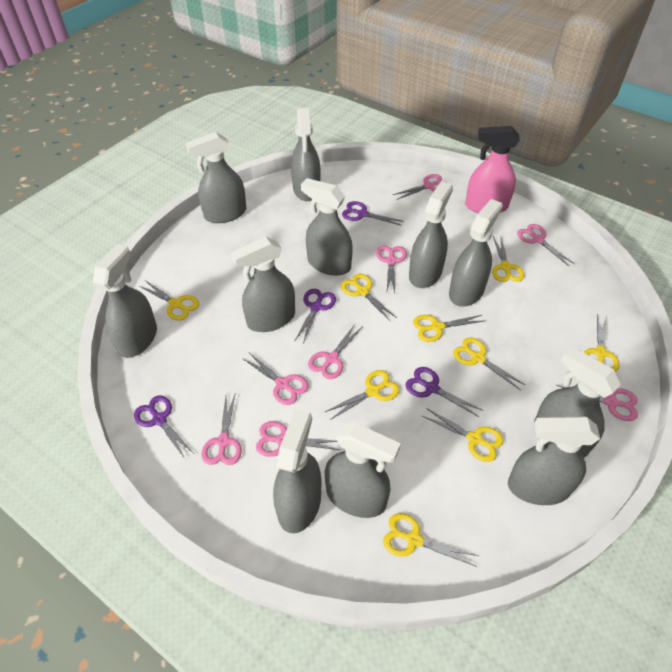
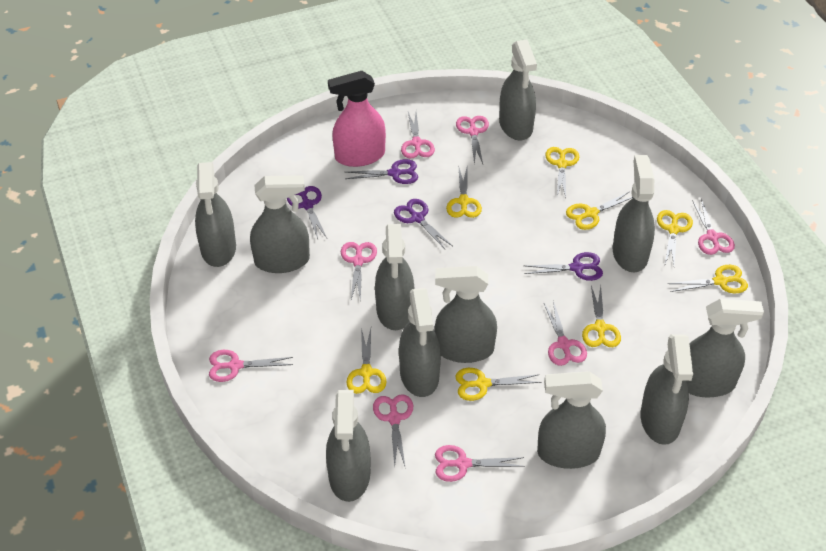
yellow scissors: 9 -> 8

